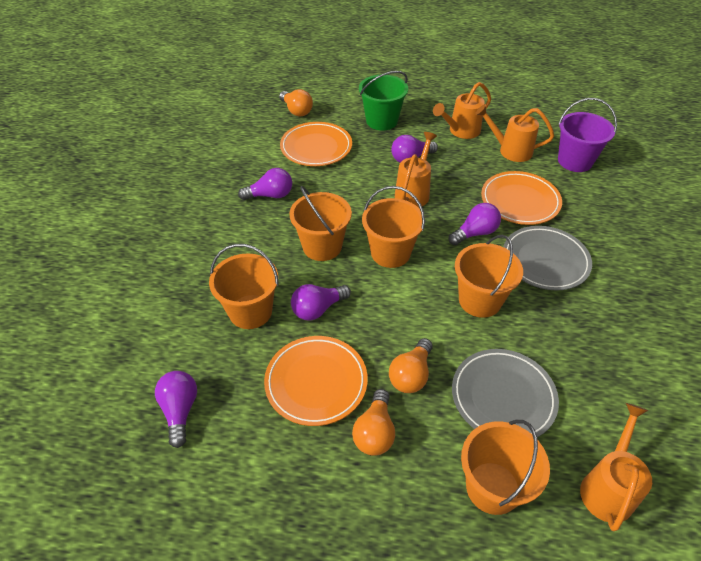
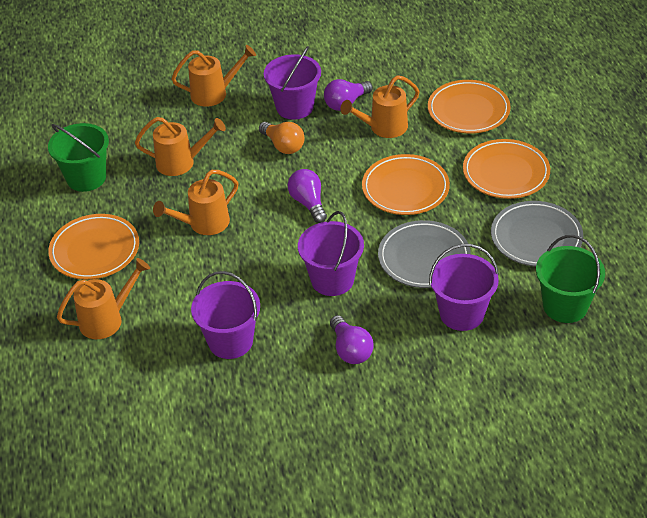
green bucket: 1 -> 2
orange bucket: 5 -> 0
orange light bulb: 3 -> 1
orange plate: 3 -> 4
orange watering can: 4 -> 5
purple bucket: 1 -> 4
purple light bulb: 5 -> 3

